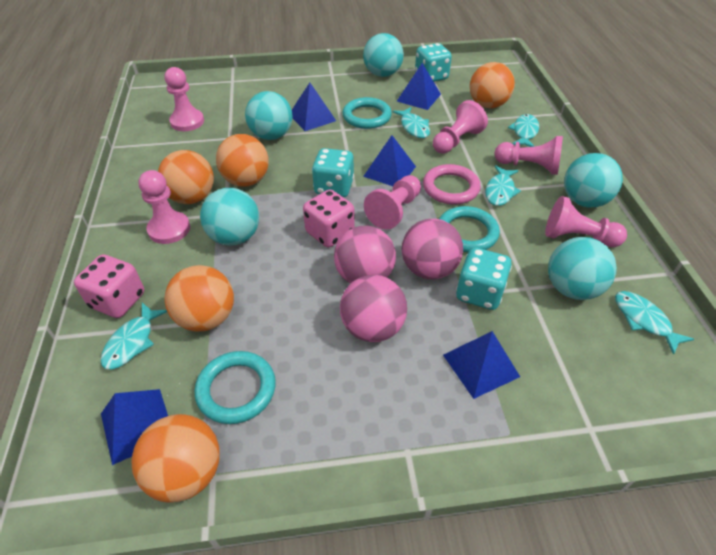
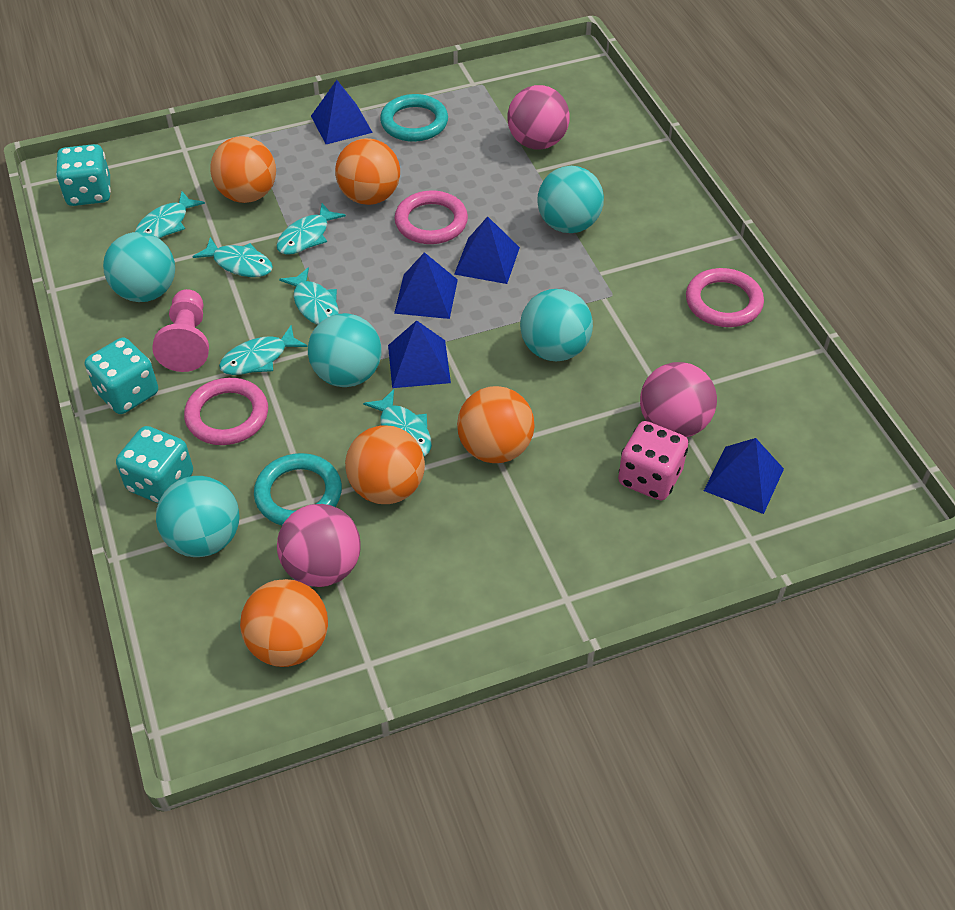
pink dice: 2 -> 1
pink pawn: 6 -> 1
pink ring: 1 -> 3
turquoise fish: 5 -> 6
turquoise ring: 3 -> 2

